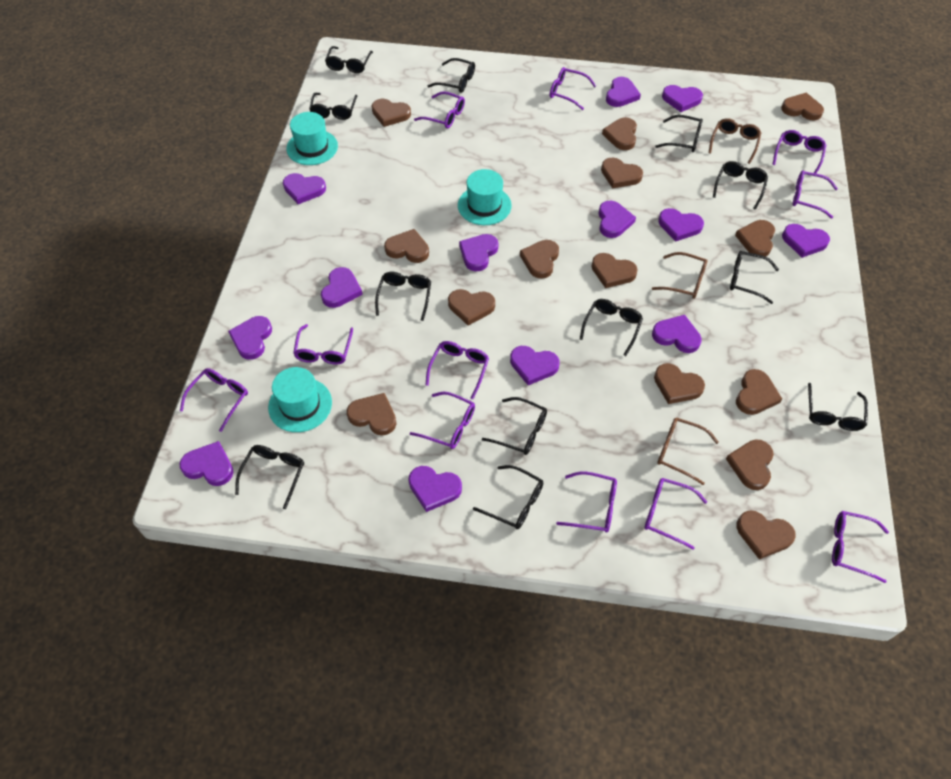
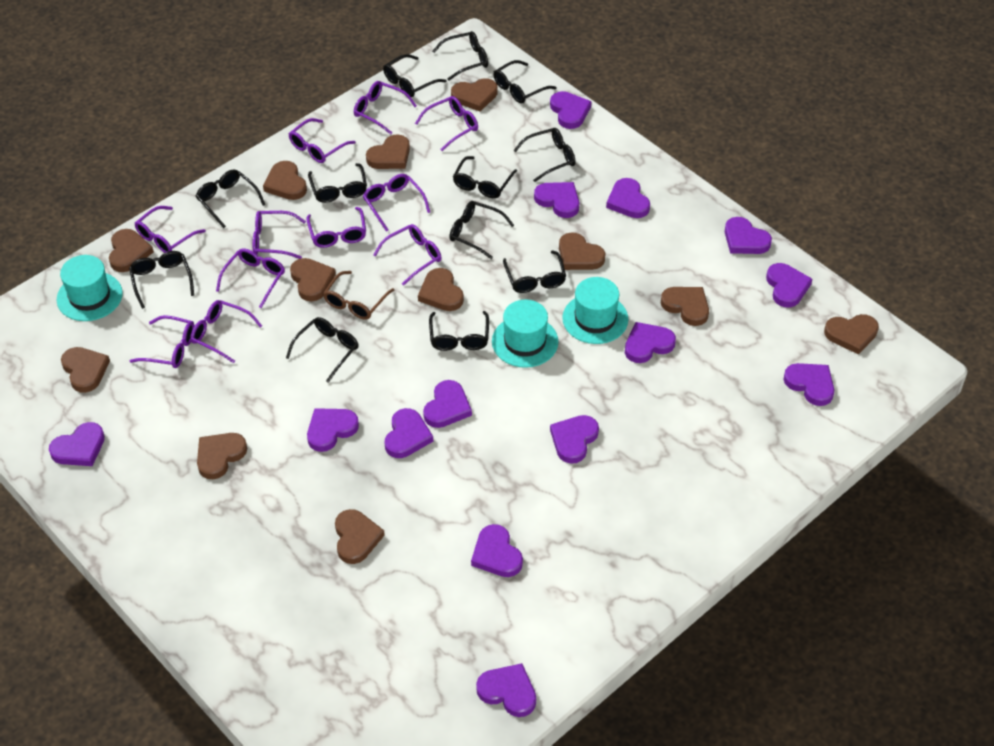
brown glasses: 3 -> 1
brown heart: 14 -> 12
purple heart: 13 -> 14

